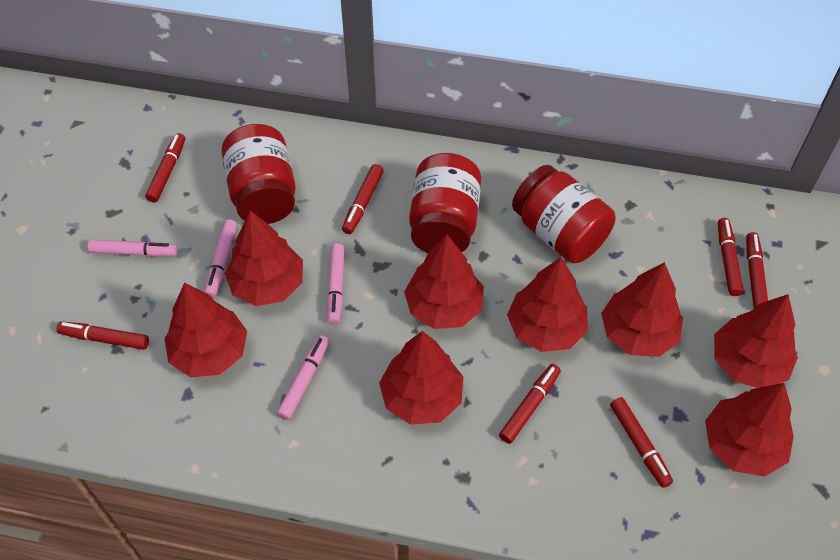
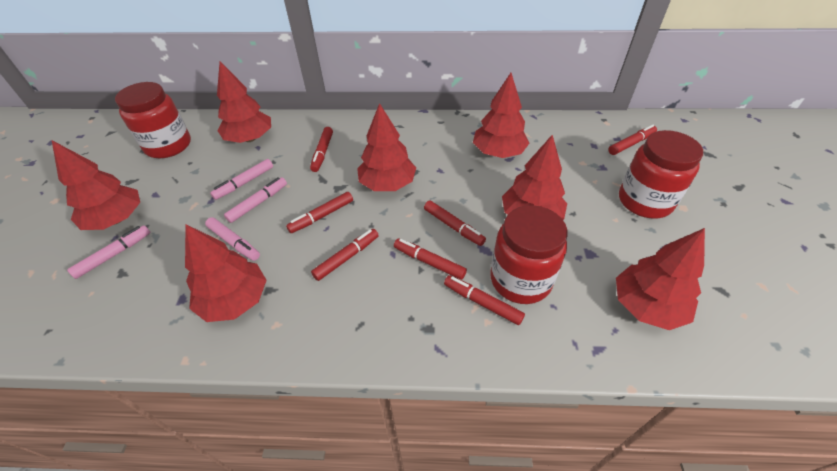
red tree: 8 -> 7

